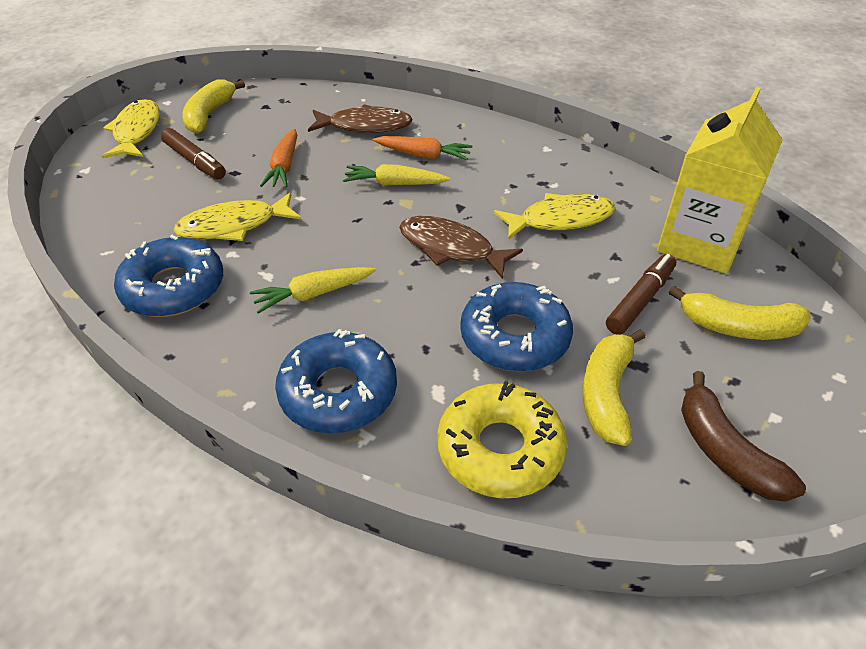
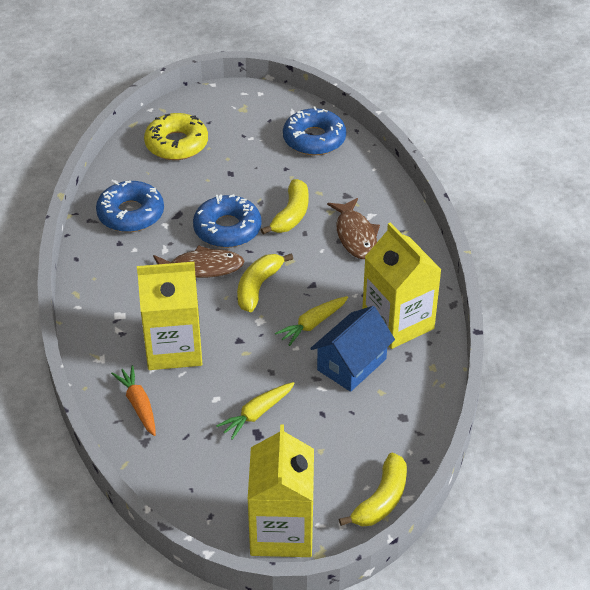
blue house: 0 -> 1
brown banana: 1 -> 0
brown marker: 2 -> 0
orange carrot: 2 -> 1
yellow carton: 1 -> 3
yellow fish: 3 -> 0

